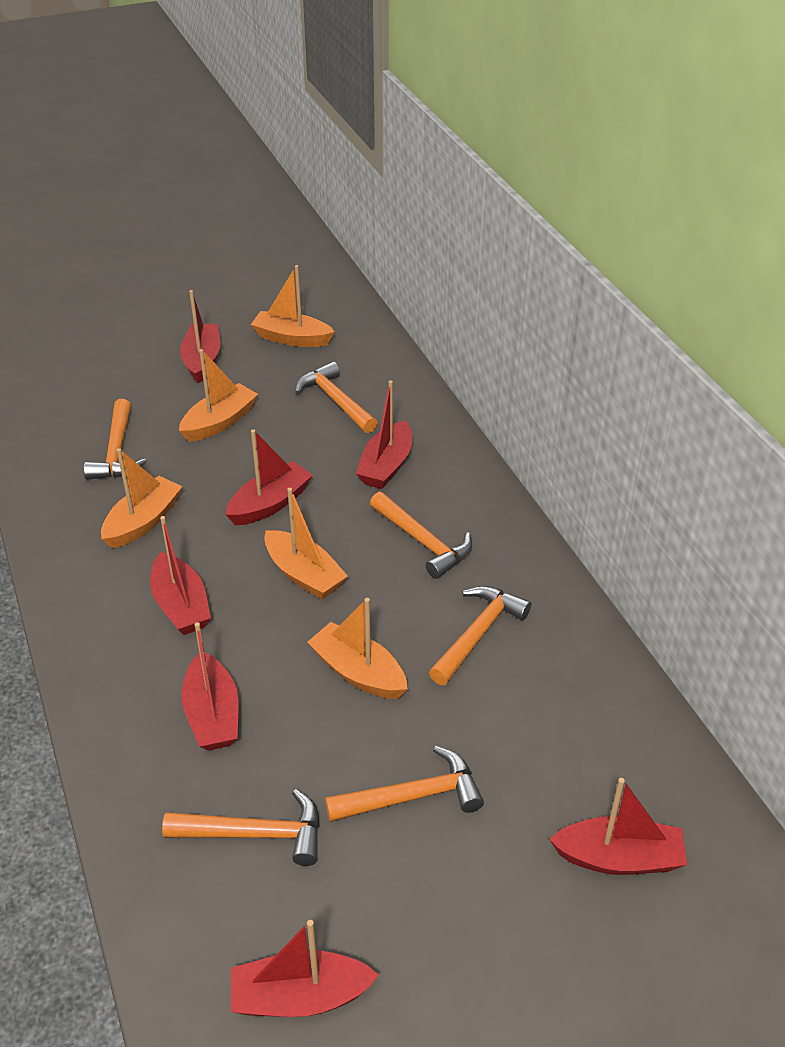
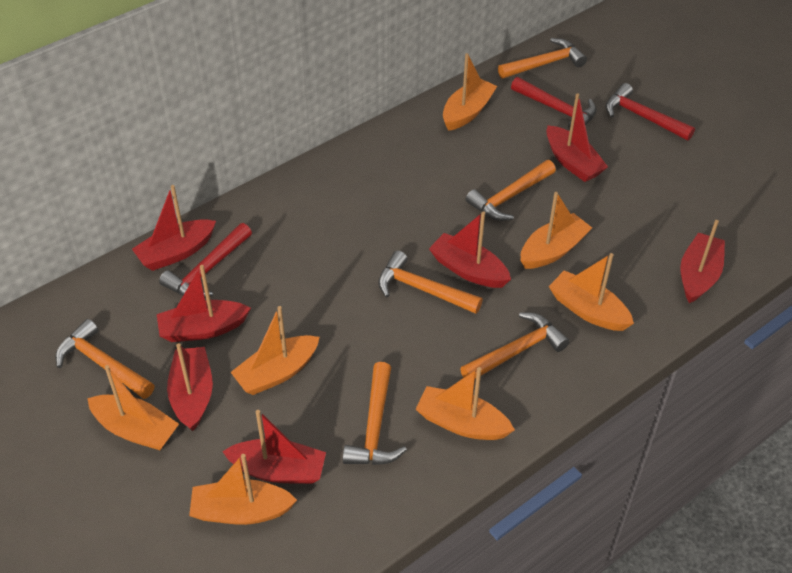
orange boat: 5 -> 7
red hammer: 0 -> 3

